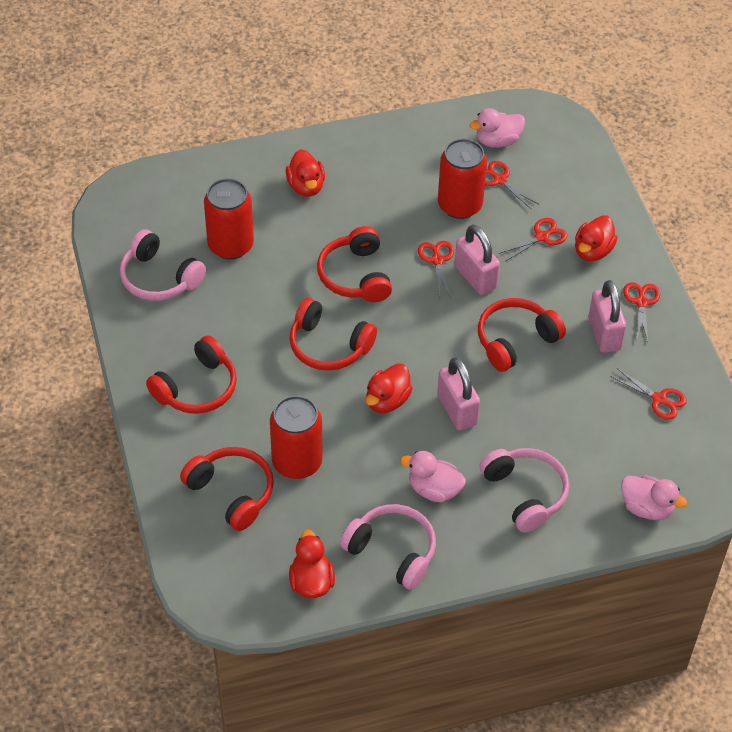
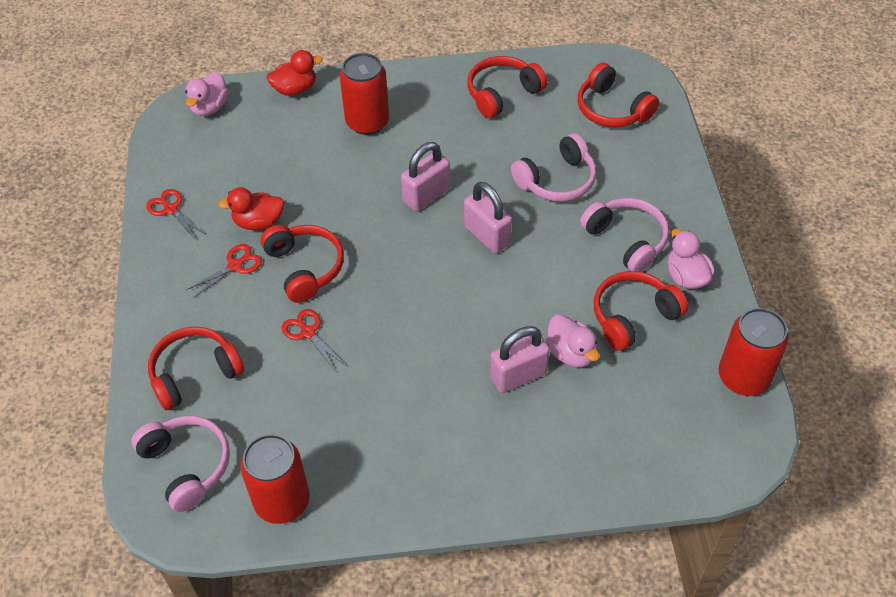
red duck: 4 -> 2
red scissors: 5 -> 3

